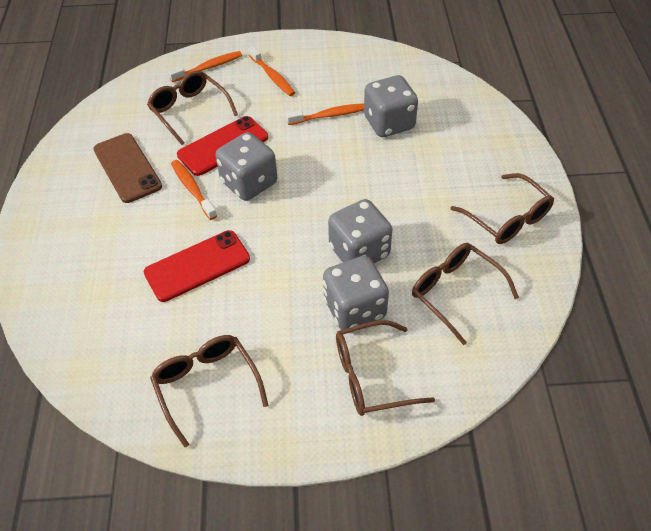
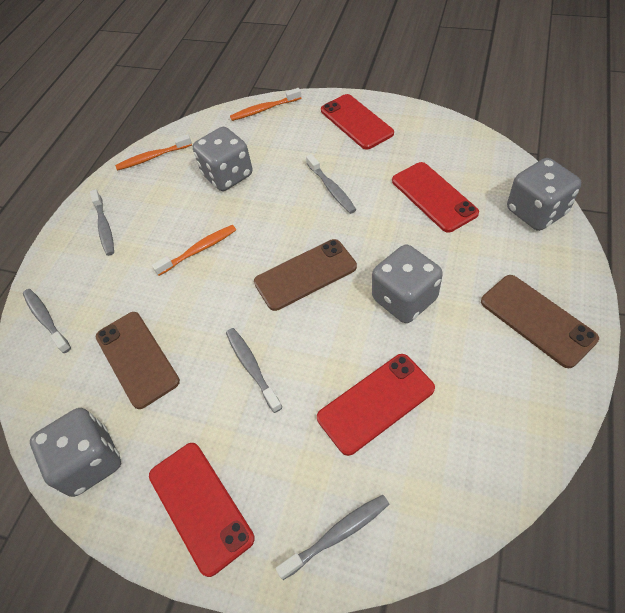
brown glasses: 5 -> 0
brown phone: 1 -> 3
grey toothbrush: 0 -> 5
orange toothbrush: 4 -> 3
red phone: 2 -> 4

